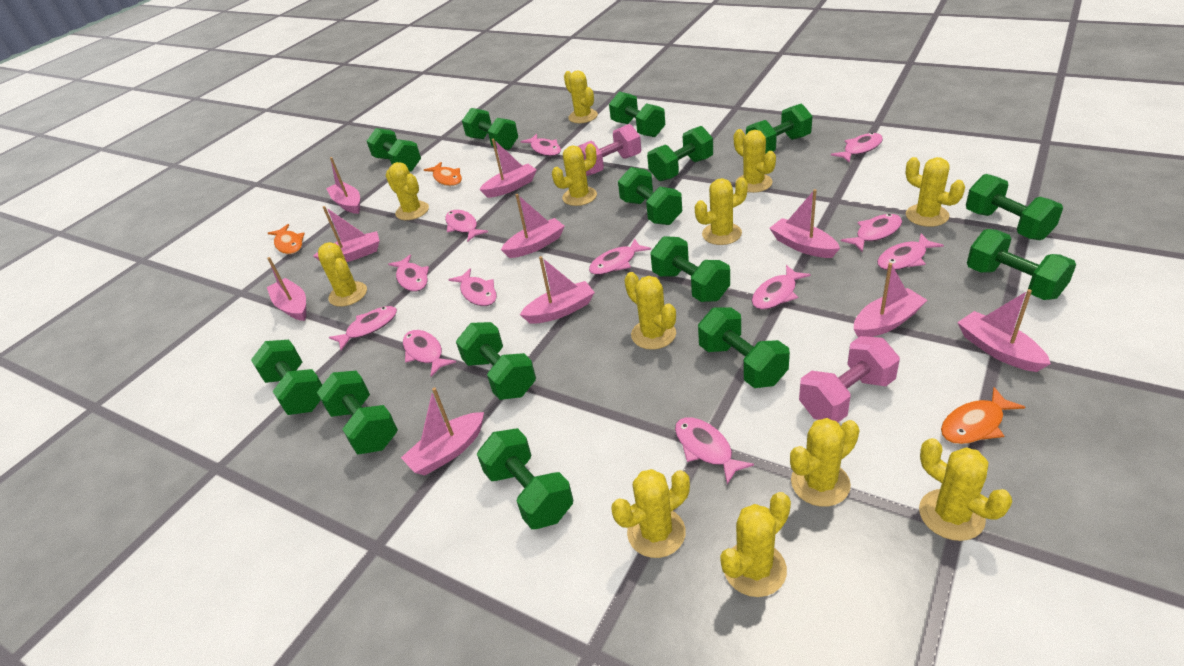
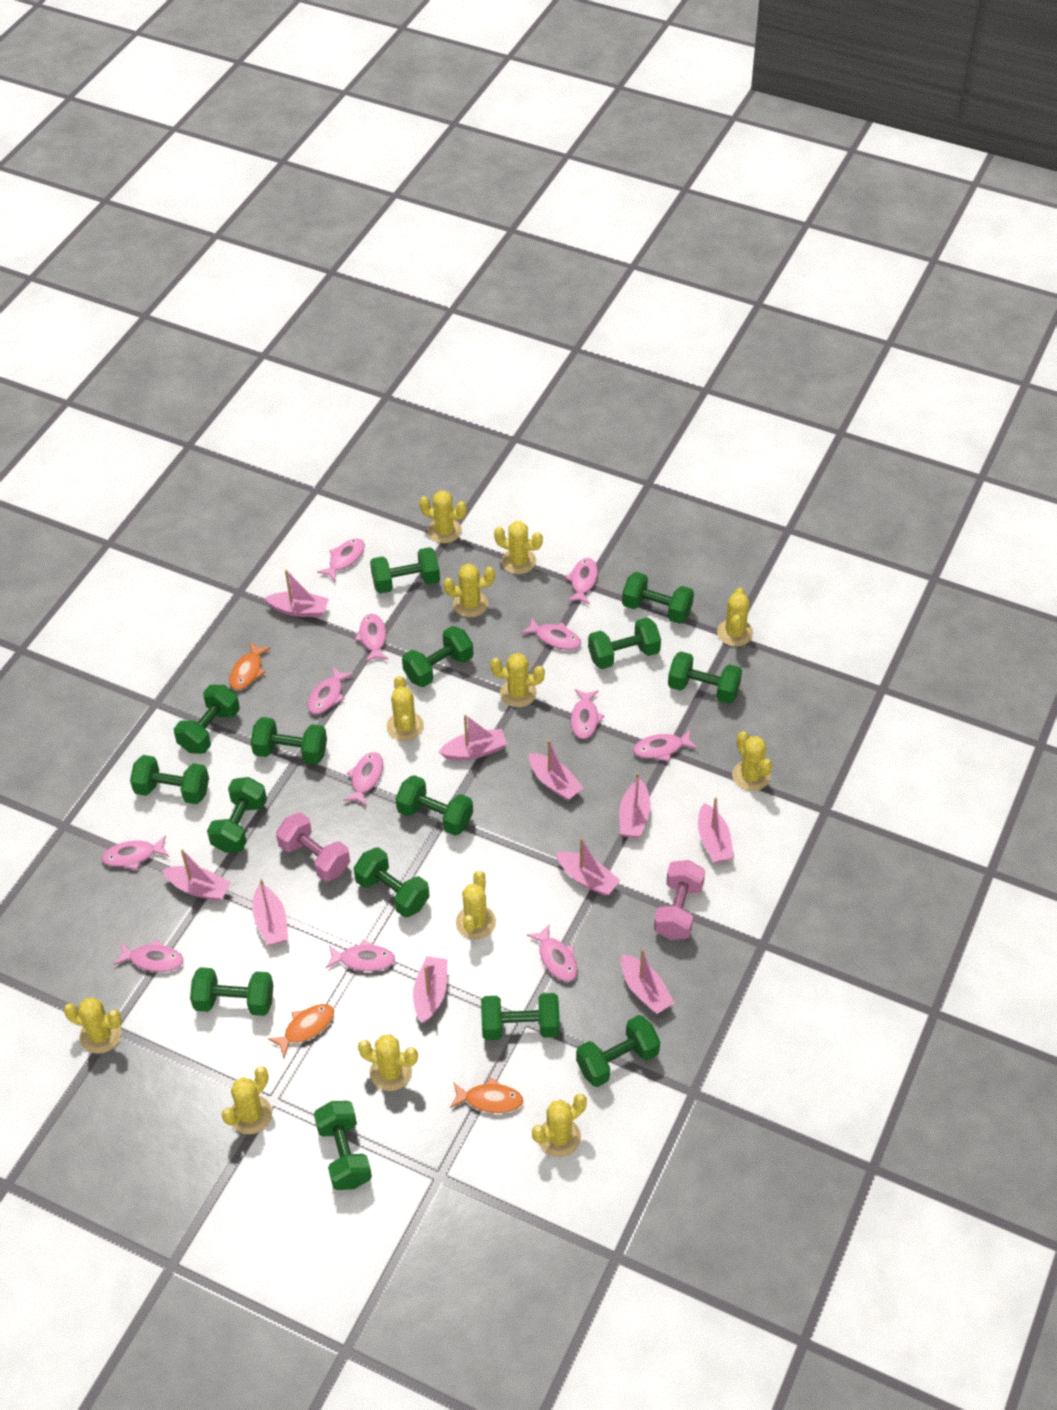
green dumbbell: 14 -> 15

